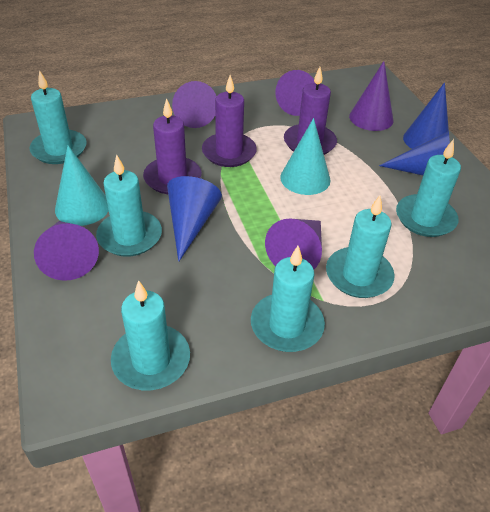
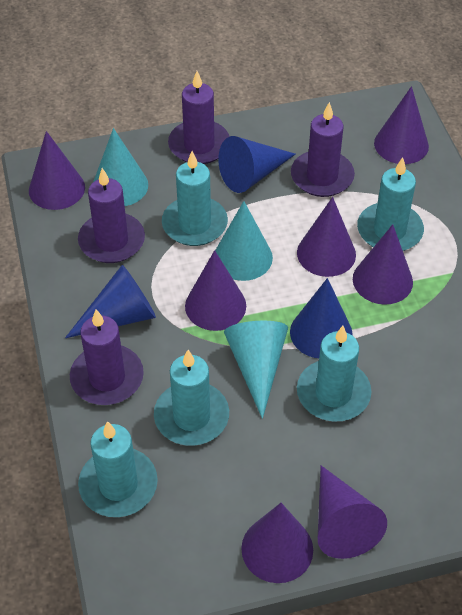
purple candle: 3 -> 4
purple cone: 5 -> 7
turquoise candle: 6 -> 5
turquoise cone: 2 -> 3

